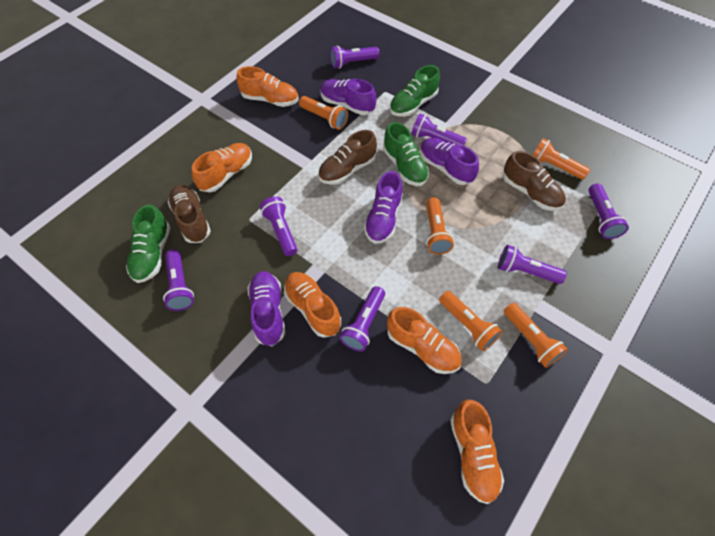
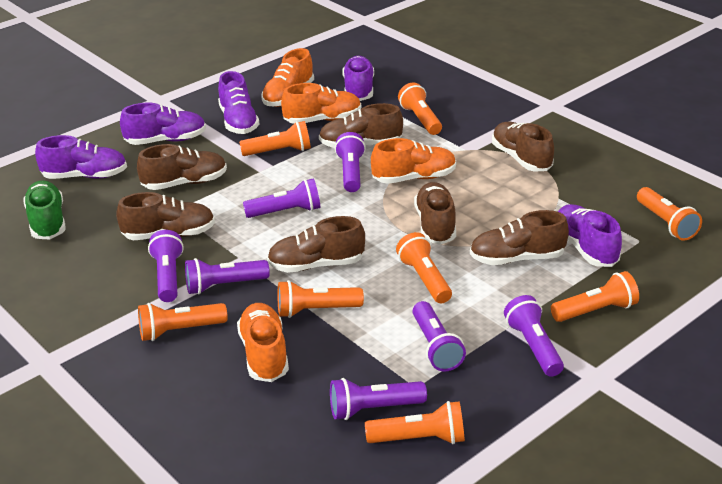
brown shoe: 3 -> 7
green shoe: 3 -> 1
orange flashlight: 5 -> 8
orange shoe: 5 -> 4
purple shoe: 4 -> 5

